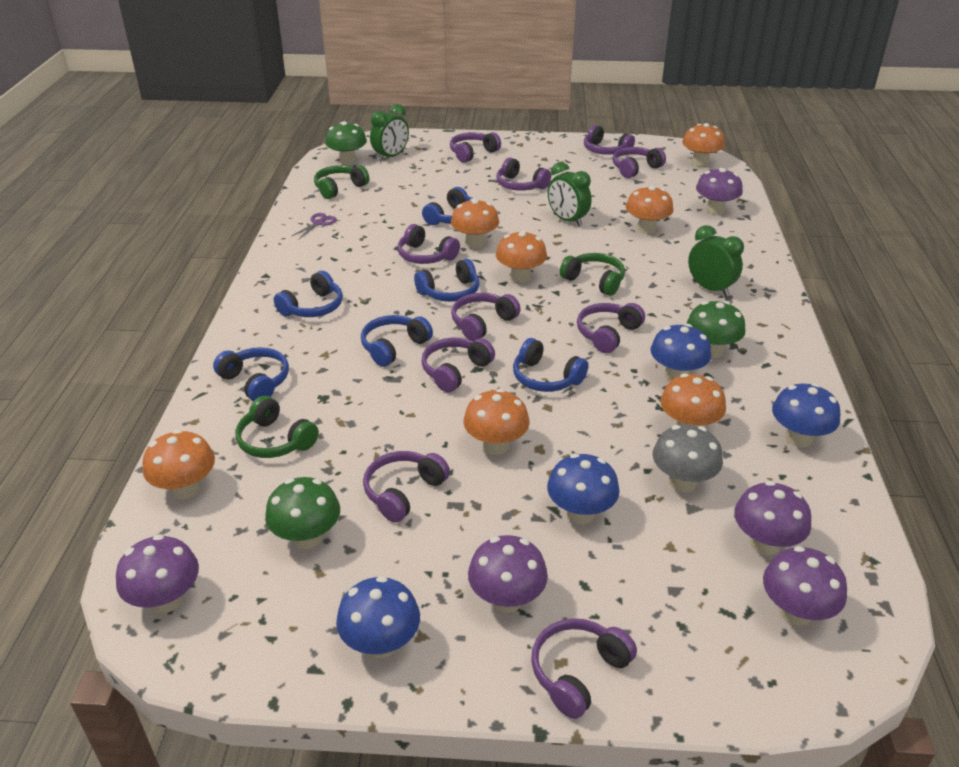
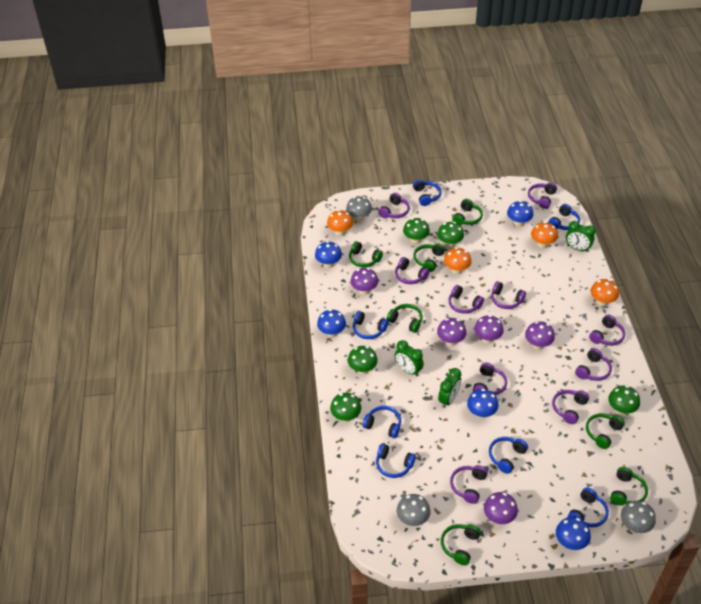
blue headphones: 6 -> 7
blue mushroom: 4 -> 5
green headphones: 3 -> 7
green mushroom: 3 -> 5
grey mushroom: 1 -> 3
orange mushroom: 7 -> 4
purple scissors: 1 -> 0

